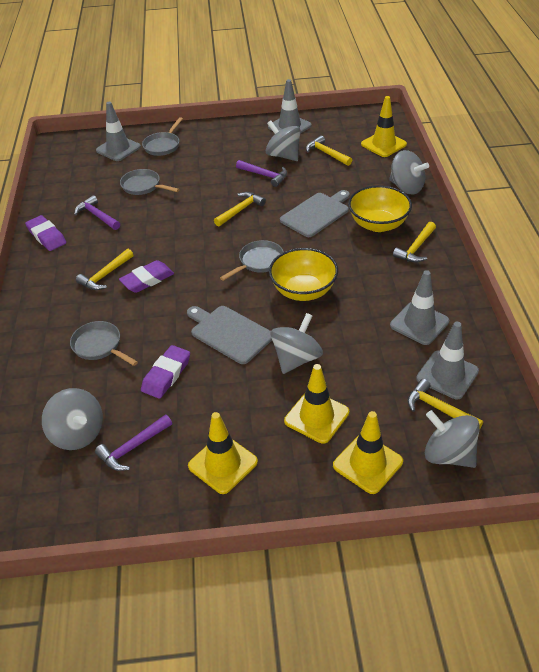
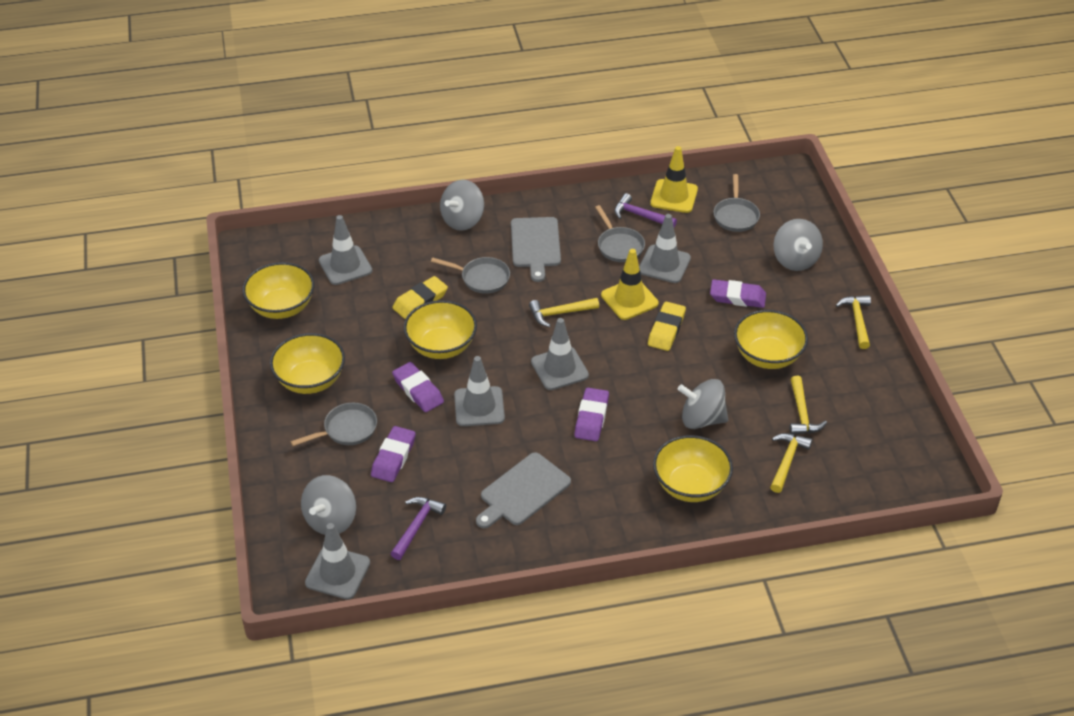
grey spinning top: 5 -> 4
grey traffic cone: 4 -> 5
purple eraser: 3 -> 4
purple hammer: 3 -> 2
yellow bowl: 2 -> 5
yellow eraser: 0 -> 2
yellow hammer: 5 -> 4
yellow traffic cone: 4 -> 2

